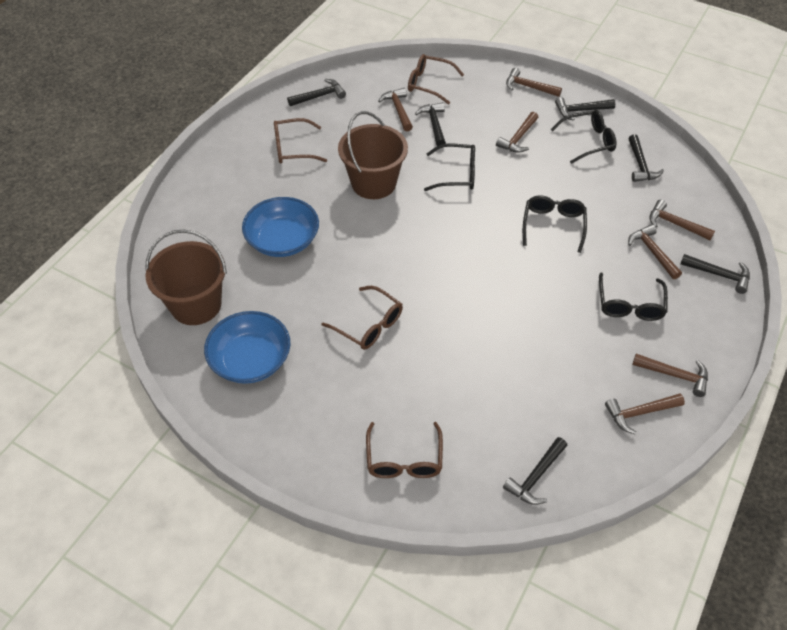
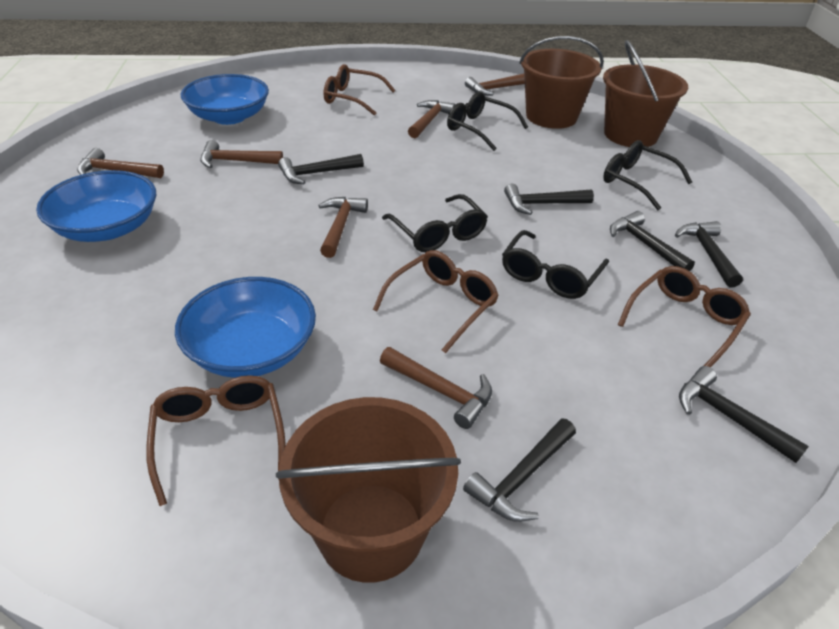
blue bowl: 2 -> 3
brown bucket: 2 -> 3
brown hammer: 7 -> 6

